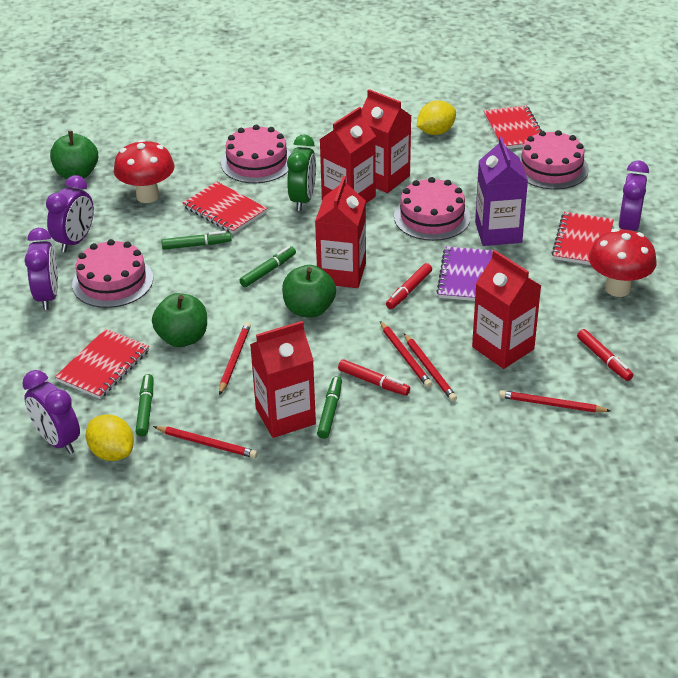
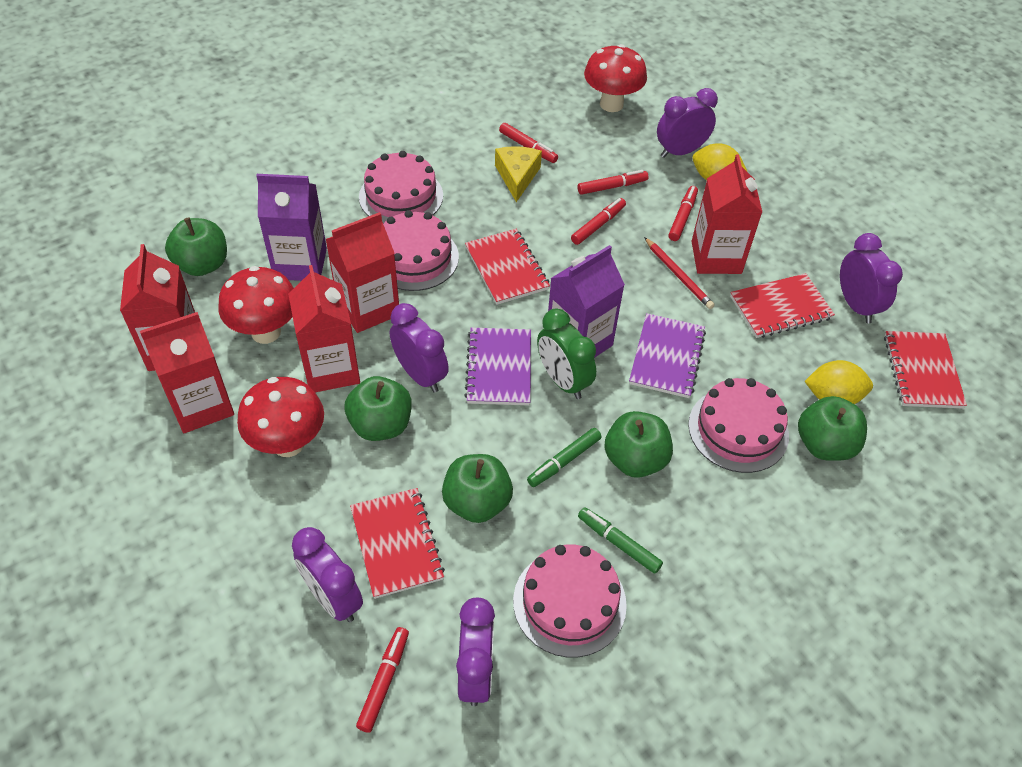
green apple: 3 -> 5
green marker: 4 -> 2
purple carton: 1 -> 2
purple clock: 4 -> 5
purple notebook: 1 -> 2
red marker: 3 -> 5
red mushroom: 2 -> 3
red pencil: 5 -> 1
yellow cheese: 0 -> 1

